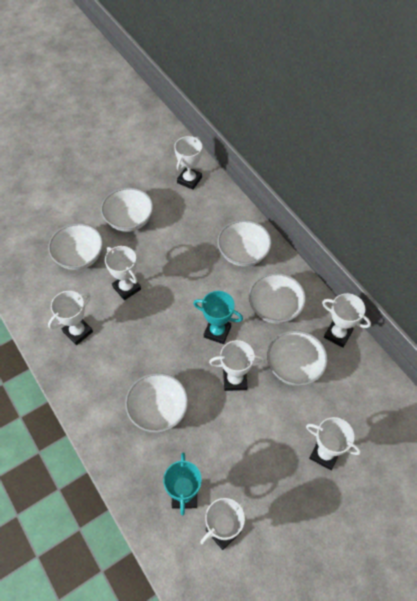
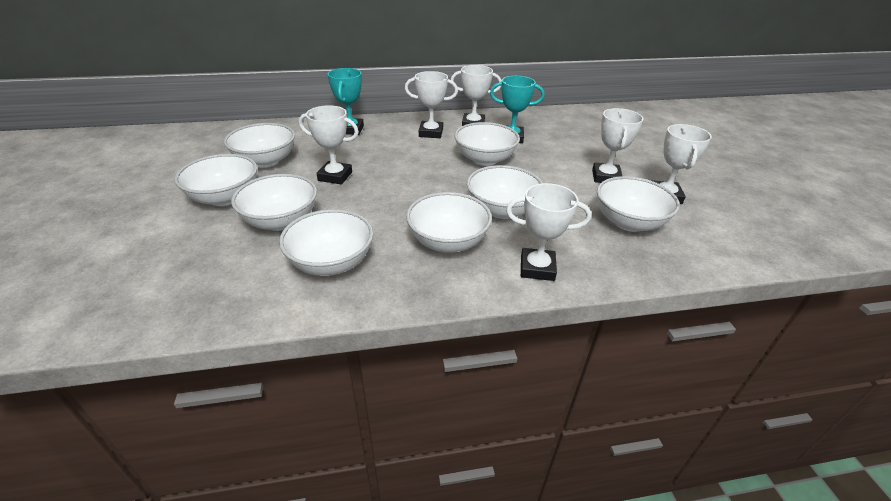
white bowl: 6 -> 8
white trophy: 7 -> 6

